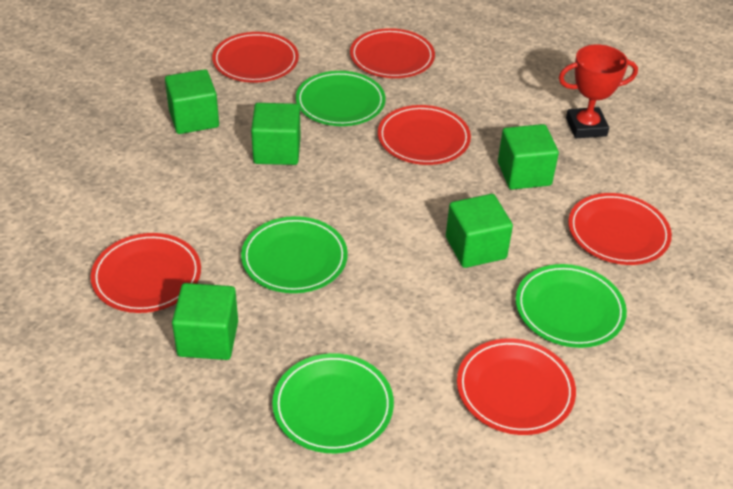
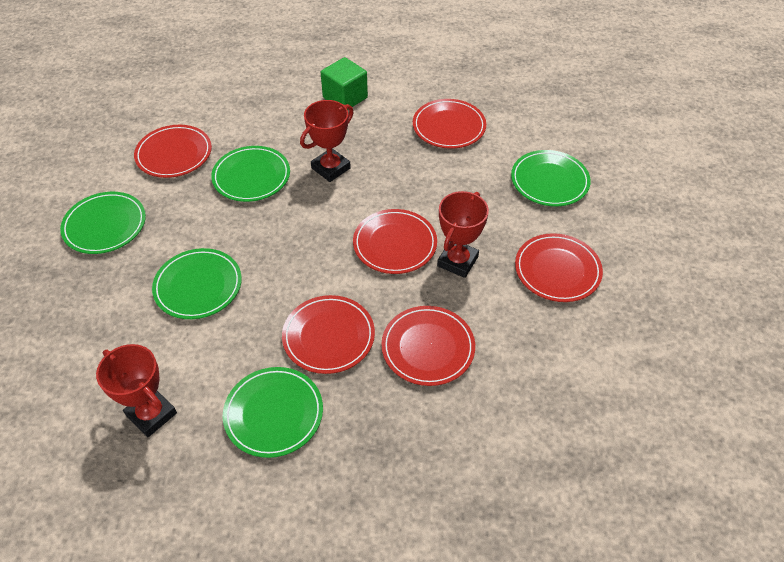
green cube: 5 -> 1
green plate: 4 -> 5
red trophy: 1 -> 3

